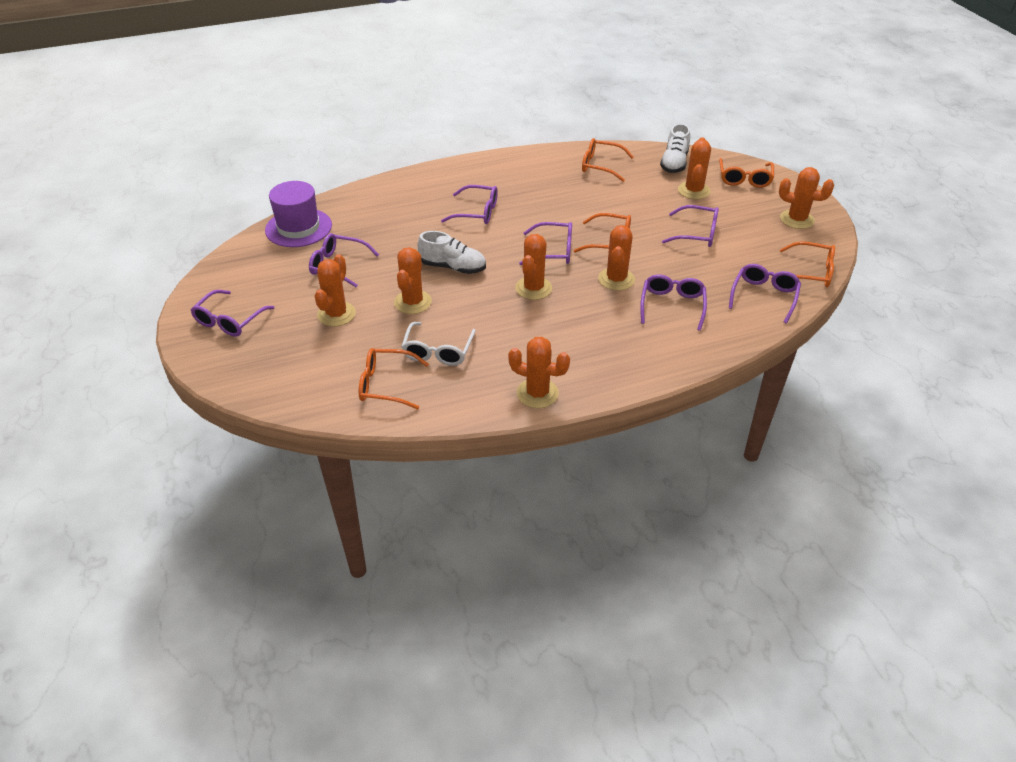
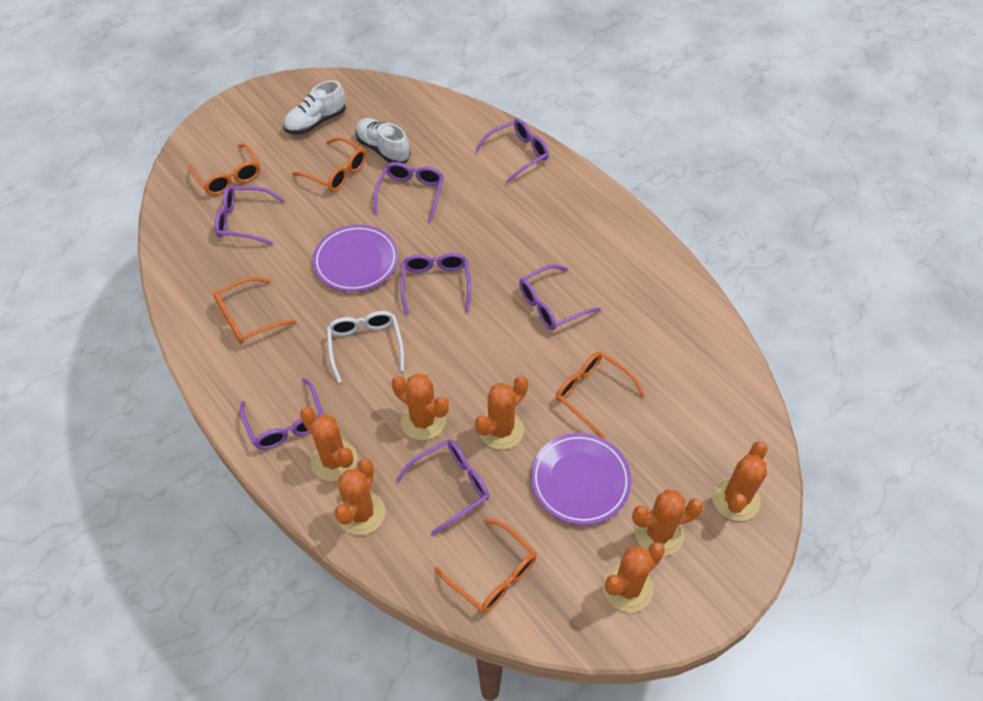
purple hat: 1 -> 0
purple plate: 0 -> 2

